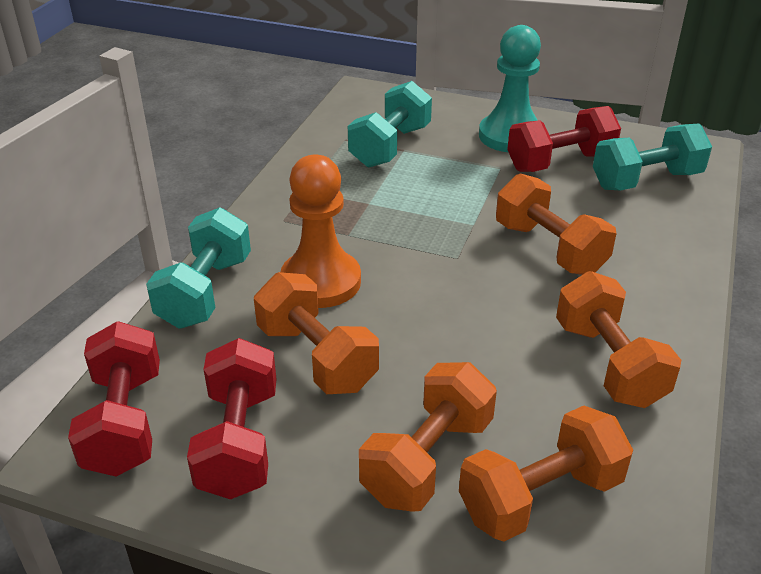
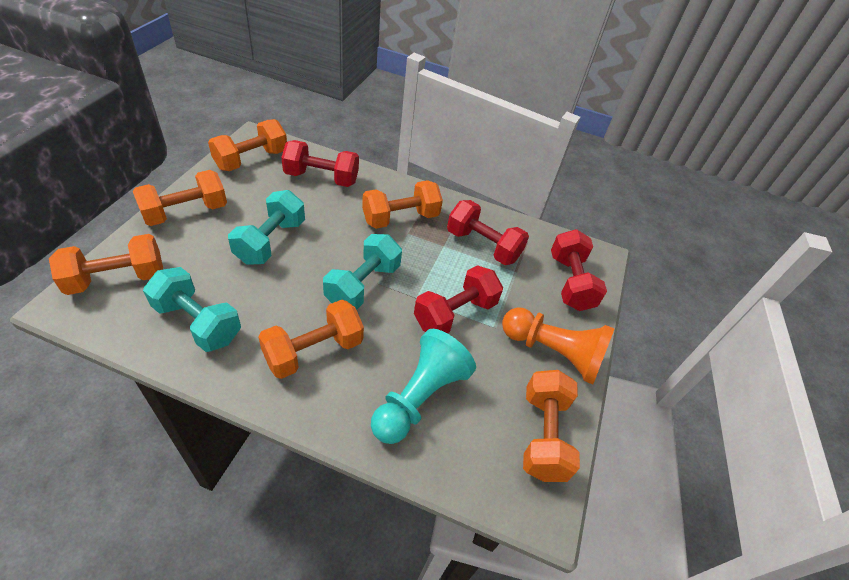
orange dumbbell: 5 -> 6
red dumbbell: 3 -> 4

